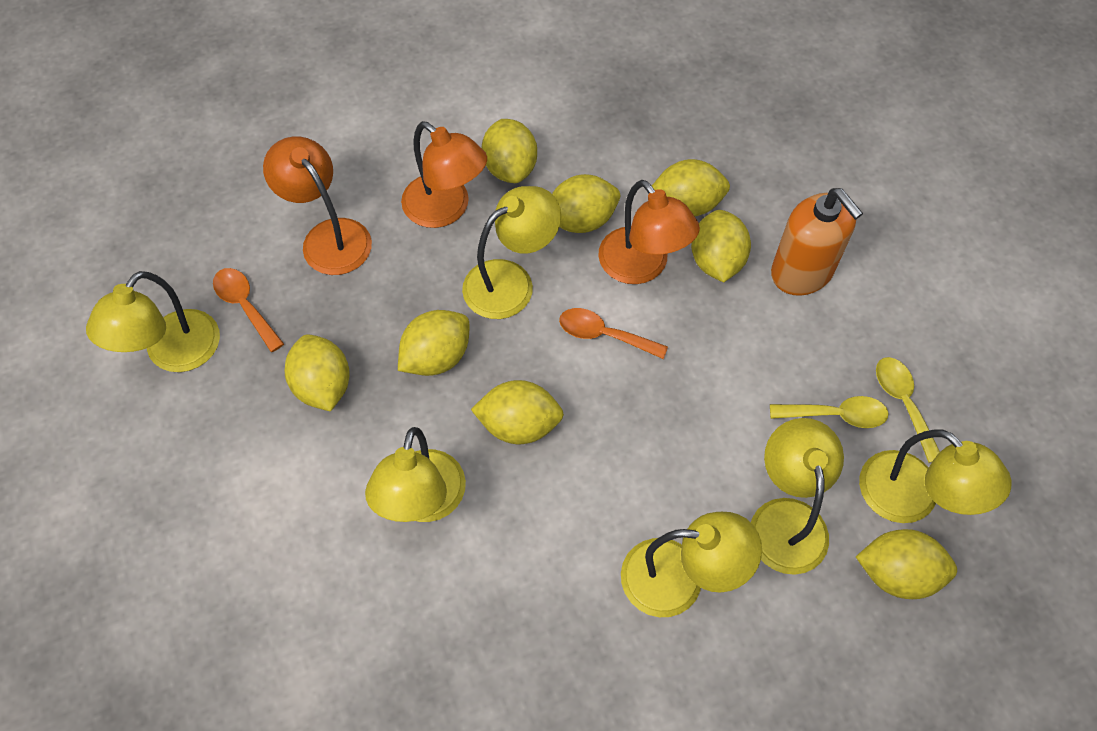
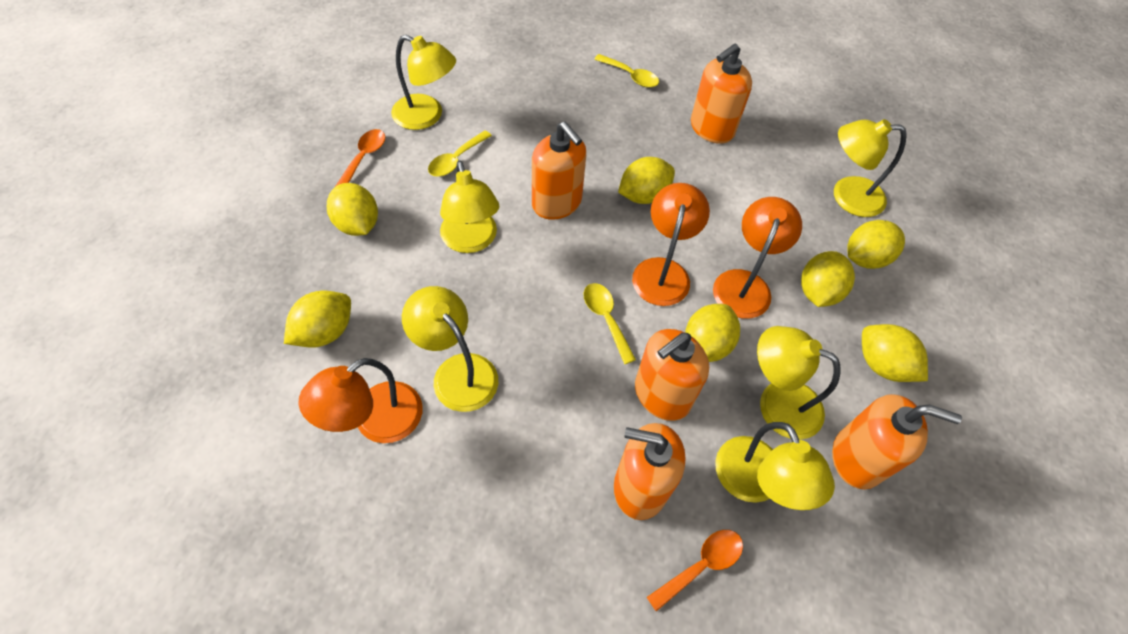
orange soap dispenser: 1 -> 5
yellow lemon: 8 -> 7
yellow spoon: 2 -> 3

